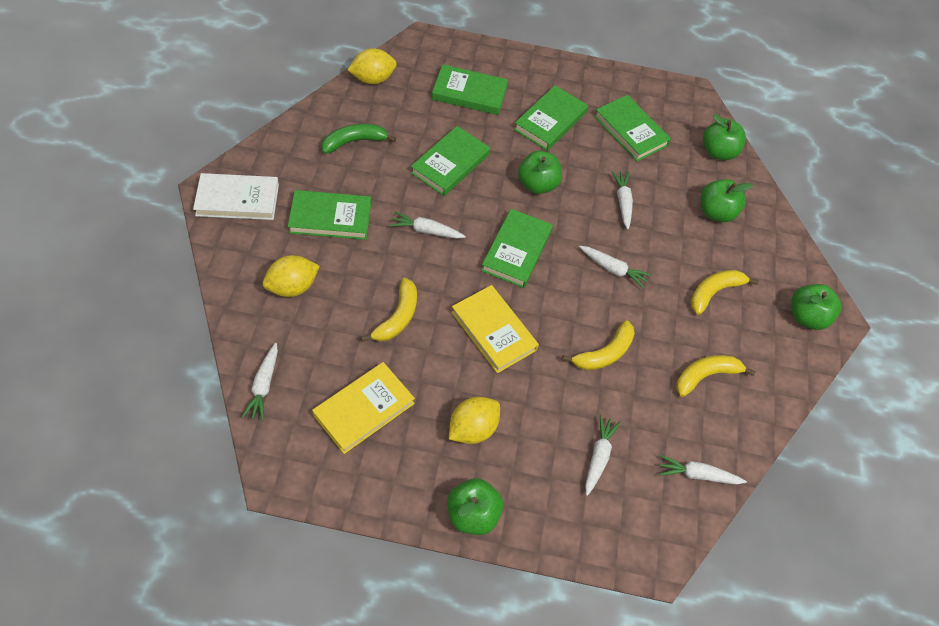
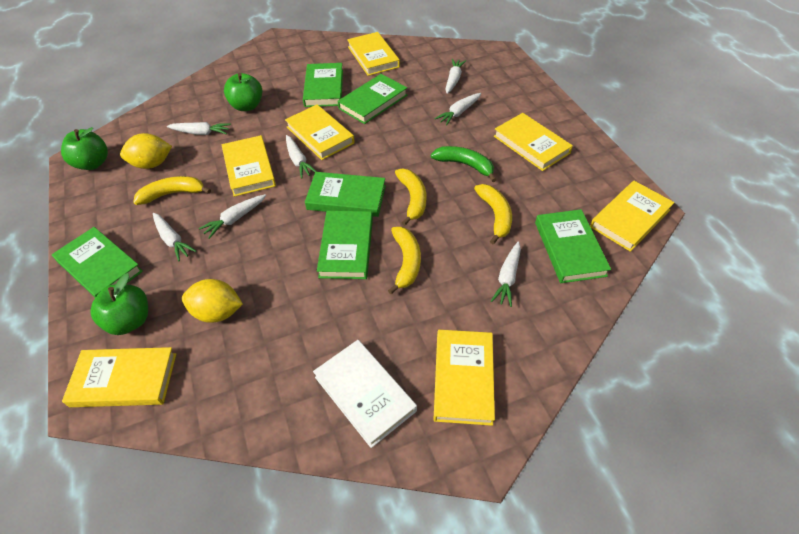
green apple: 5 -> 3
white carrot: 6 -> 7
yellow book: 2 -> 7
yellow lemon: 3 -> 2

